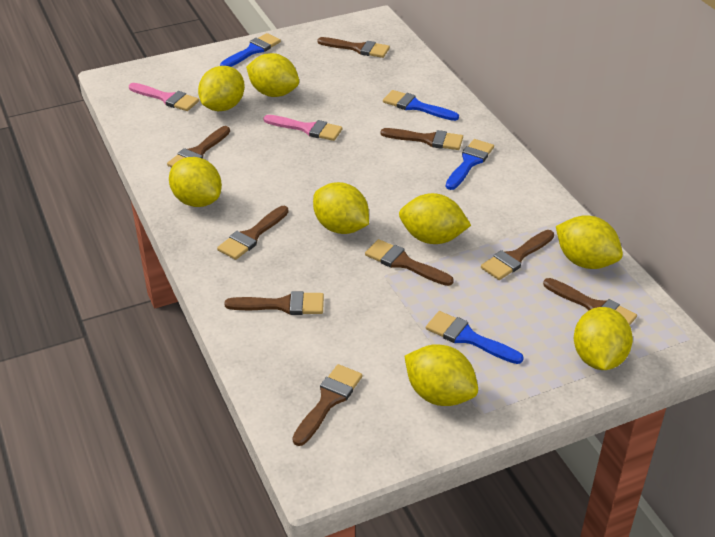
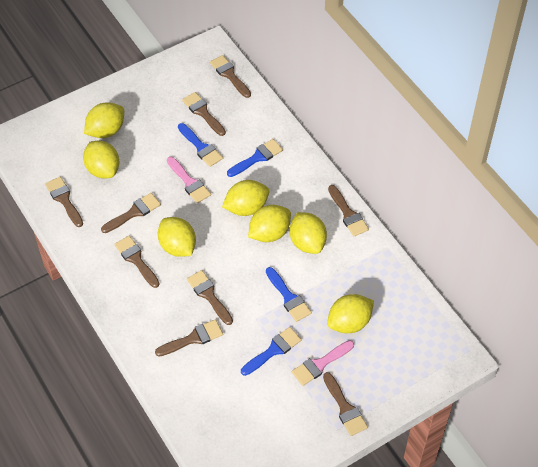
yellow lemon: 8 -> 7

